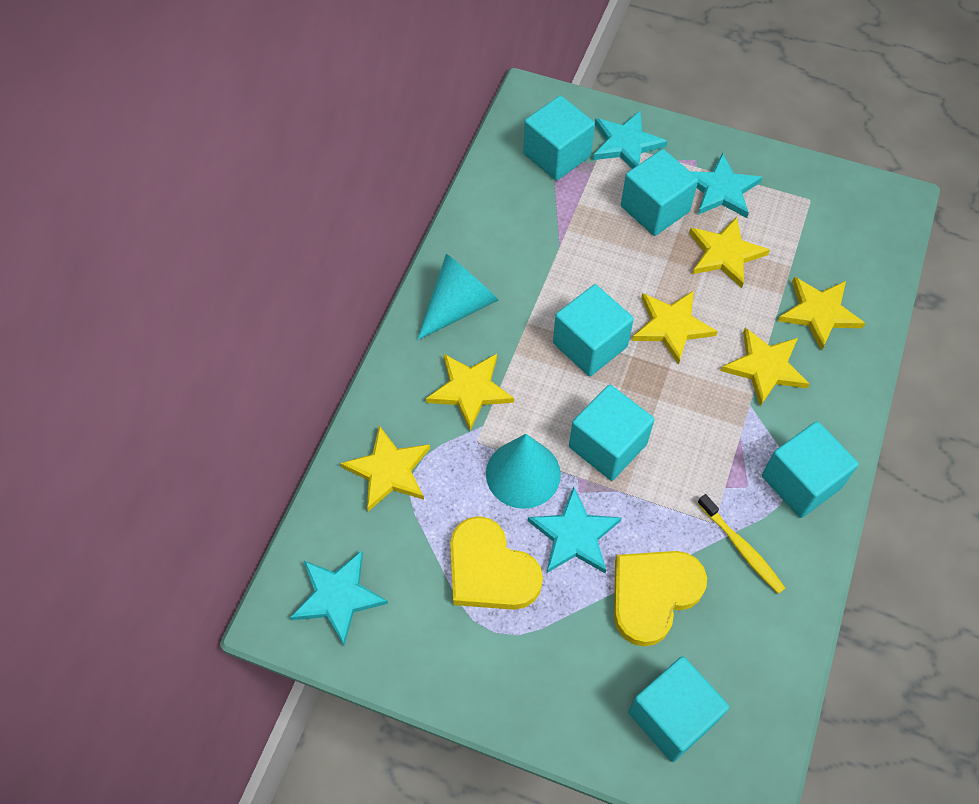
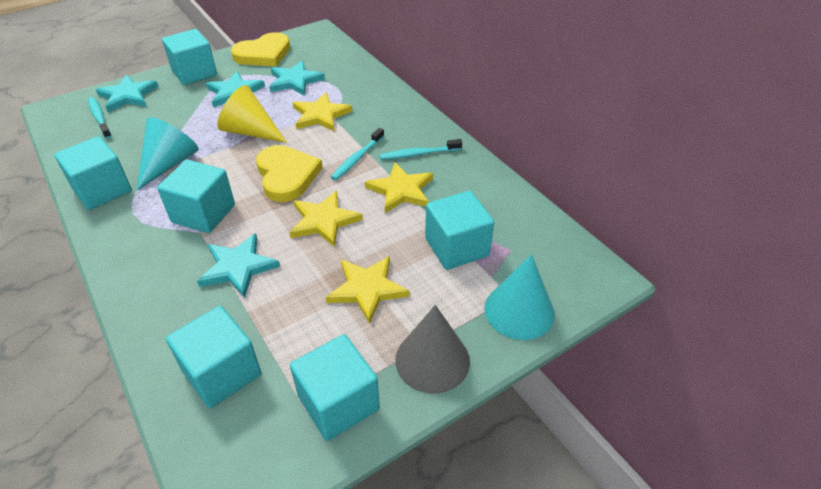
grey cone: 0 -> 1
turquoise toothbrush: 0 -> 3
yellow cone: 0 -> 1
yellow star: 6 -> 4
yellow toothbrush: 1 -> 0

